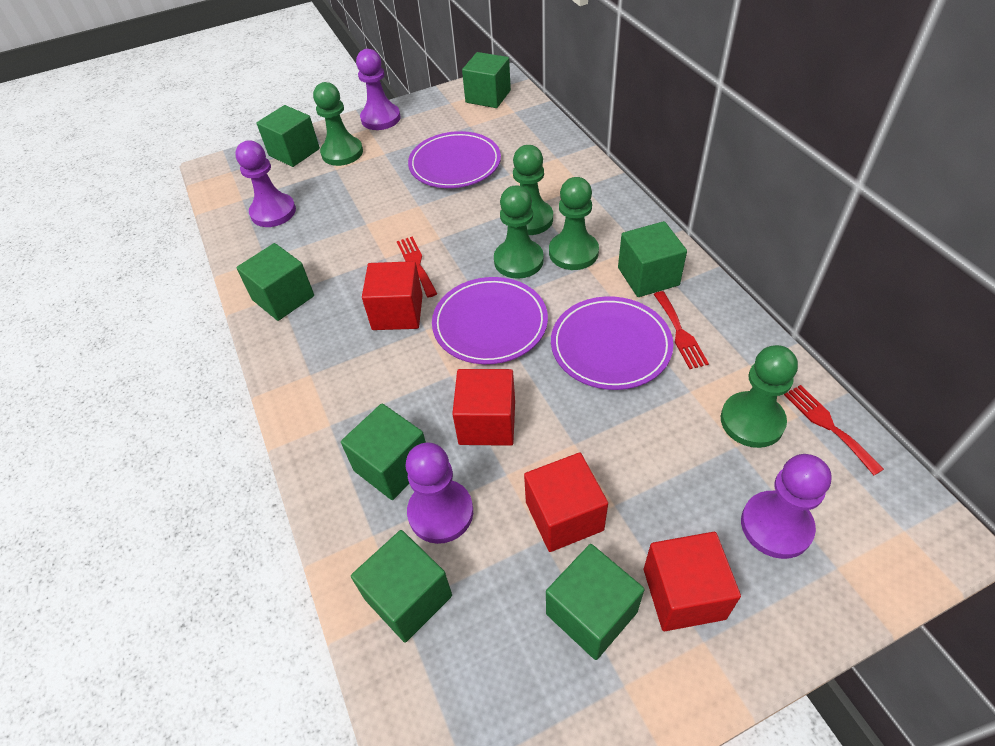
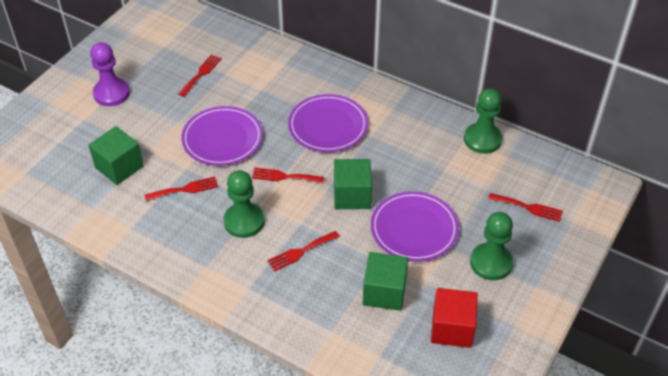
green cube: 7 -> 3
green pawn: 5 -> 3
purple pawn: 4 -> 1
red cube: 4 -> 1
red fork: 3 -> 5

